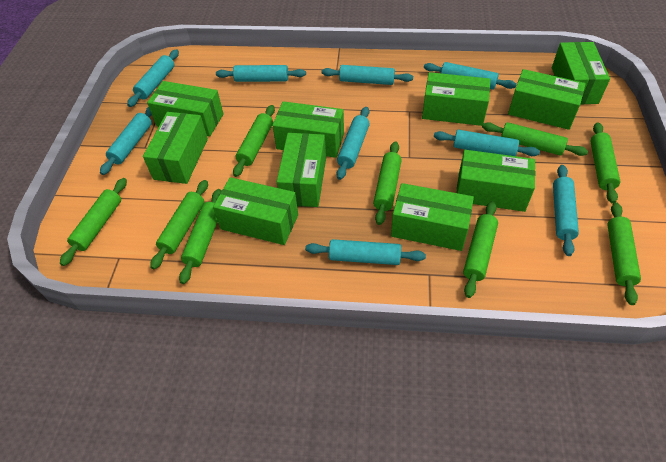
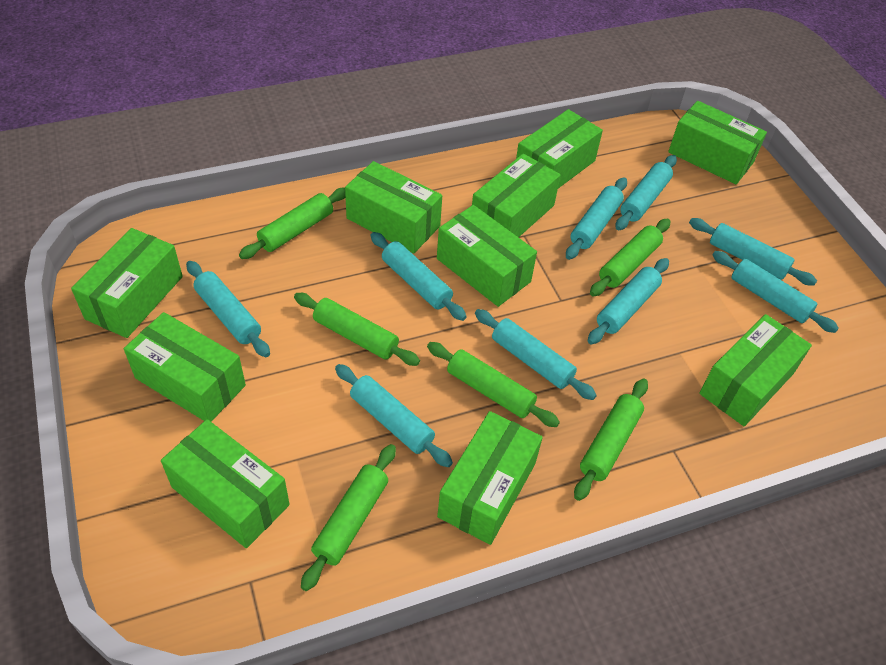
green rolling pin: 9 -> 6

